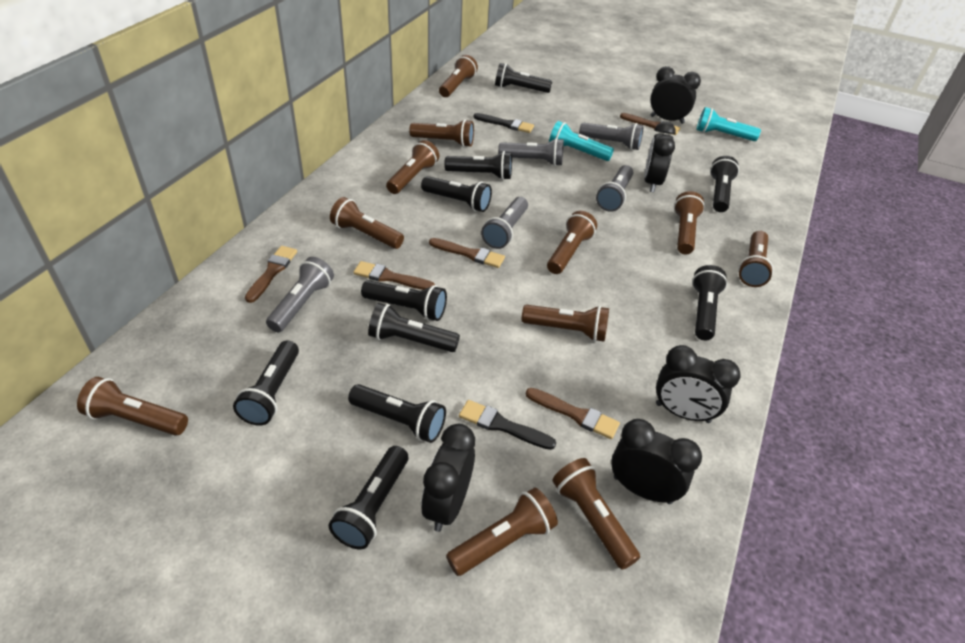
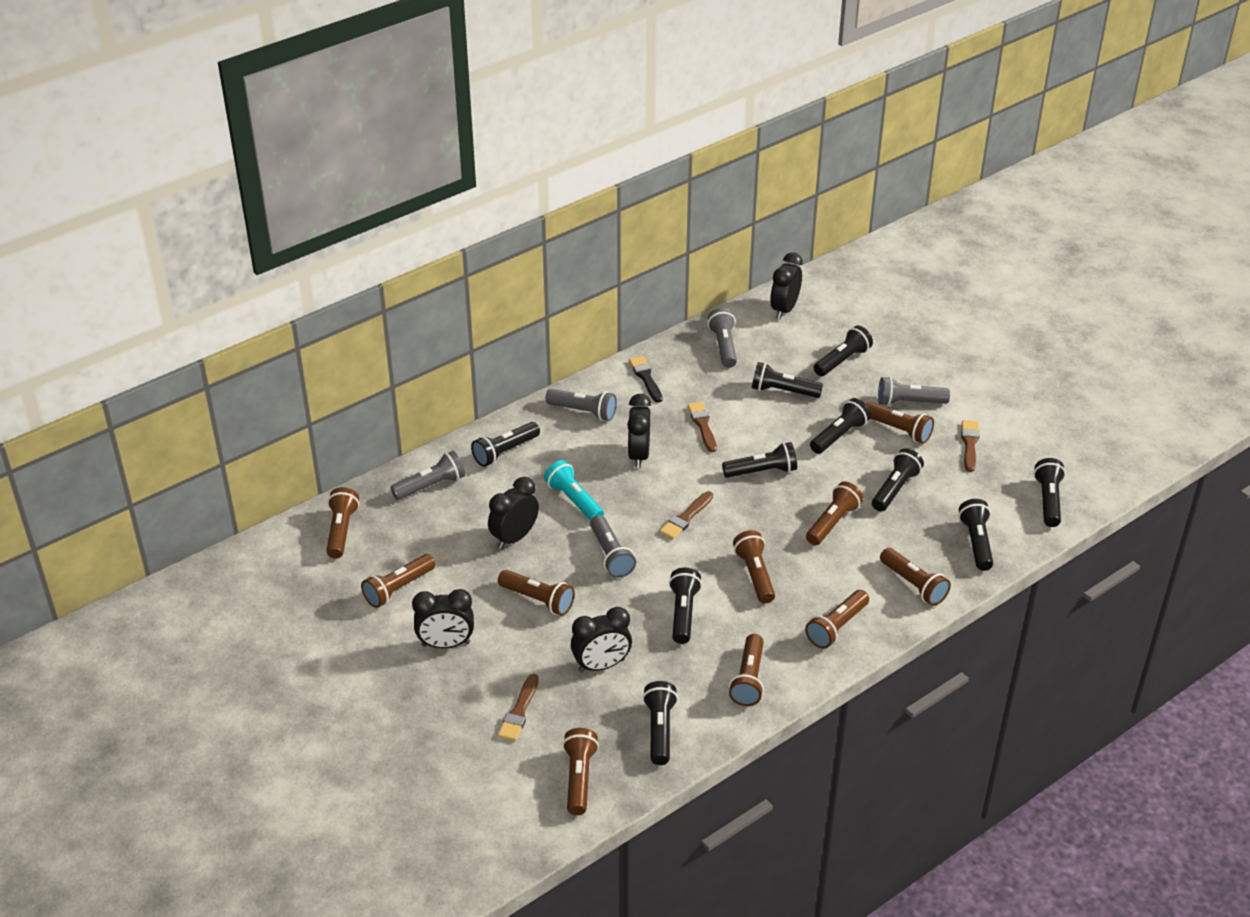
black brush: 2 -> 1
brown brush: 5 -> 4
brown flashlight: 11 -> 10
turquoise flashlight: 2 -> 1

